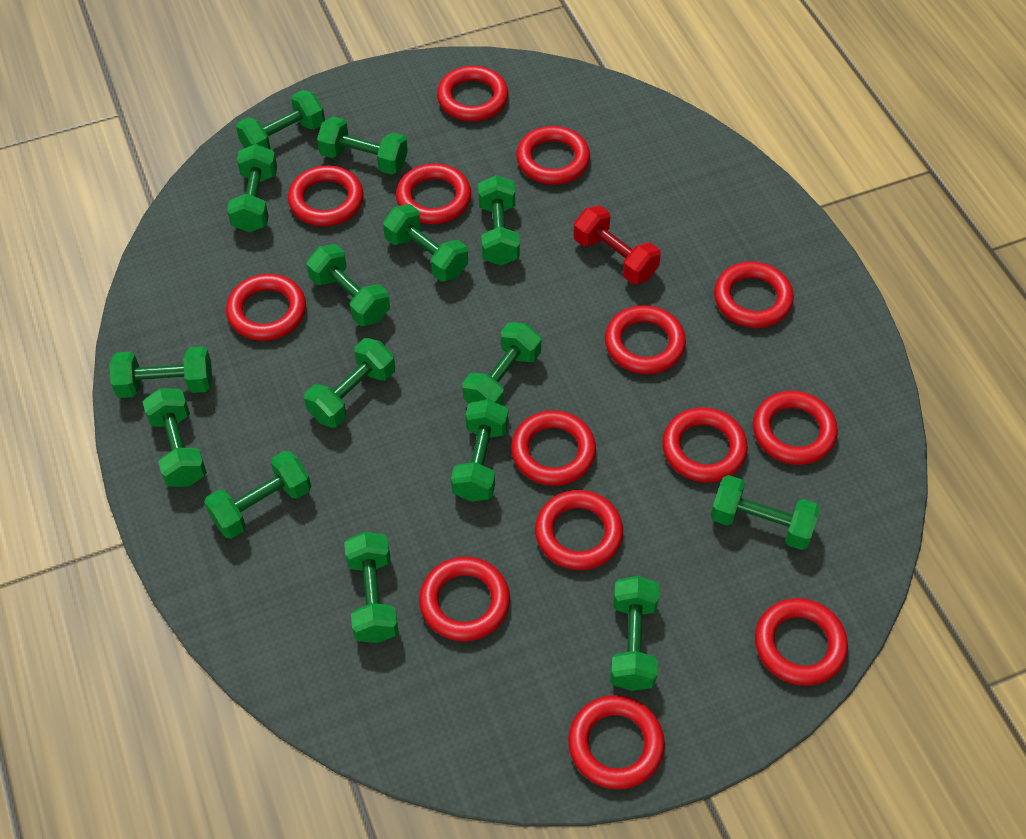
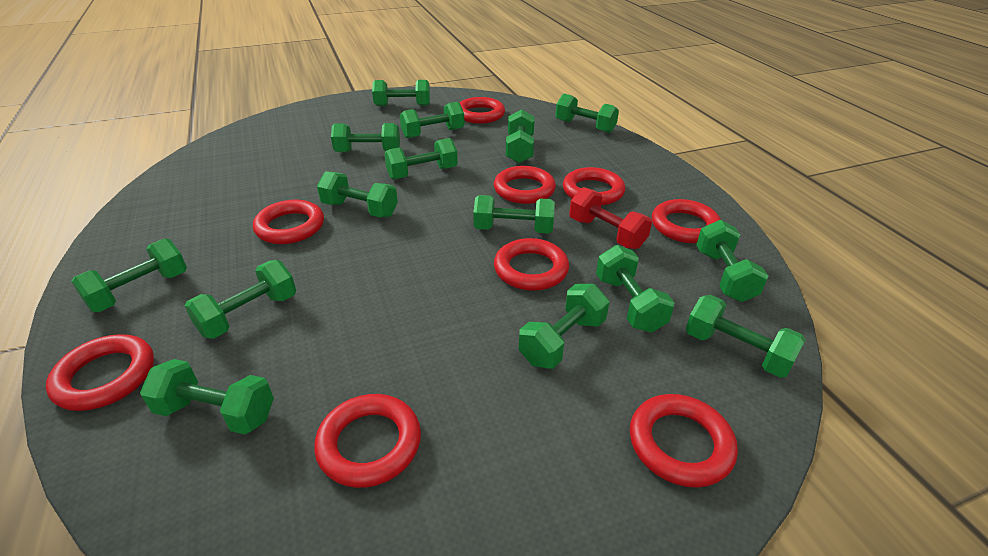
red ring: 14 -> 9

